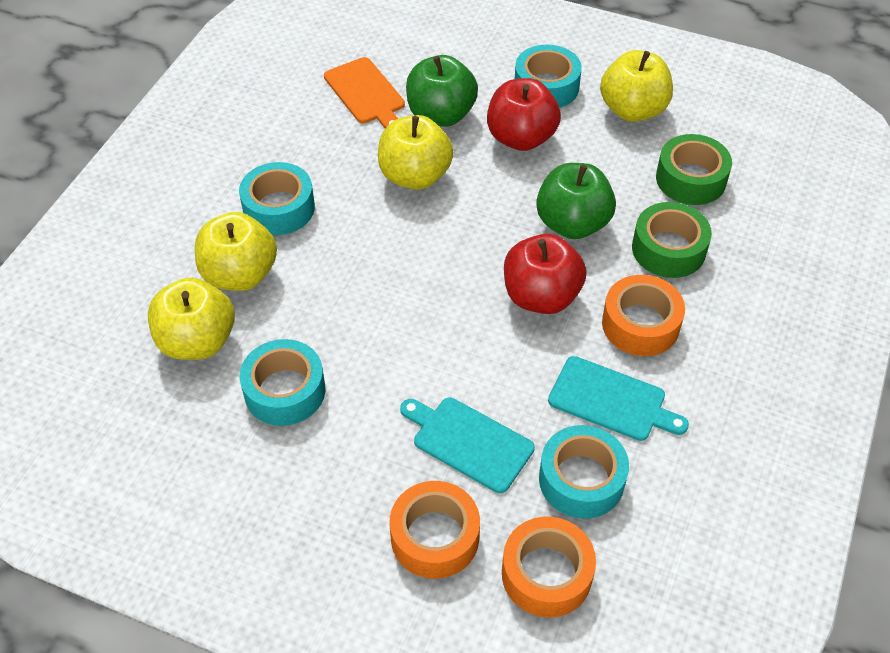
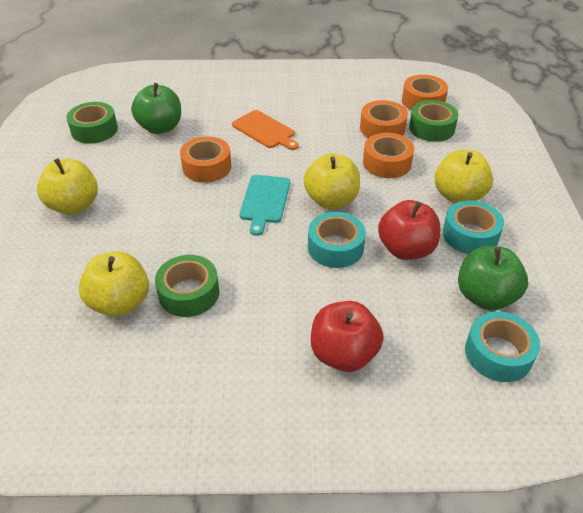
green tape: 2 -> 3
orange tape: 3 -> 4
turquoise cutting board: 2 -> 1
turquoise tape: 4 -> 3

